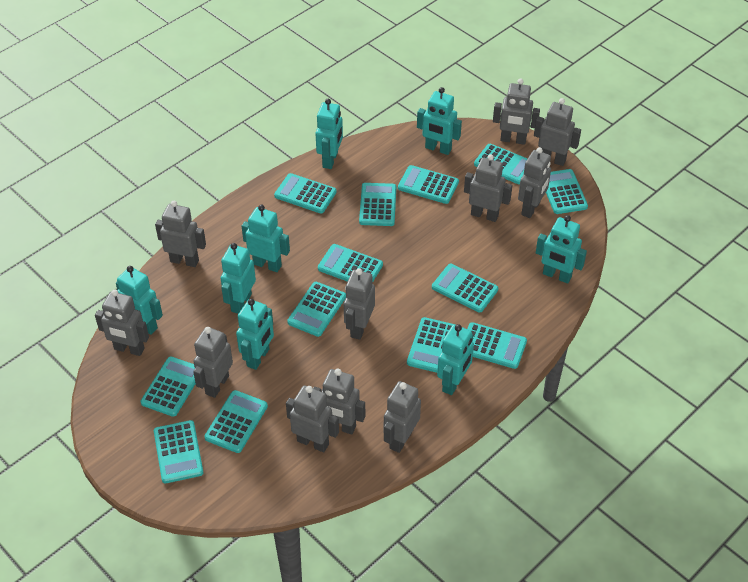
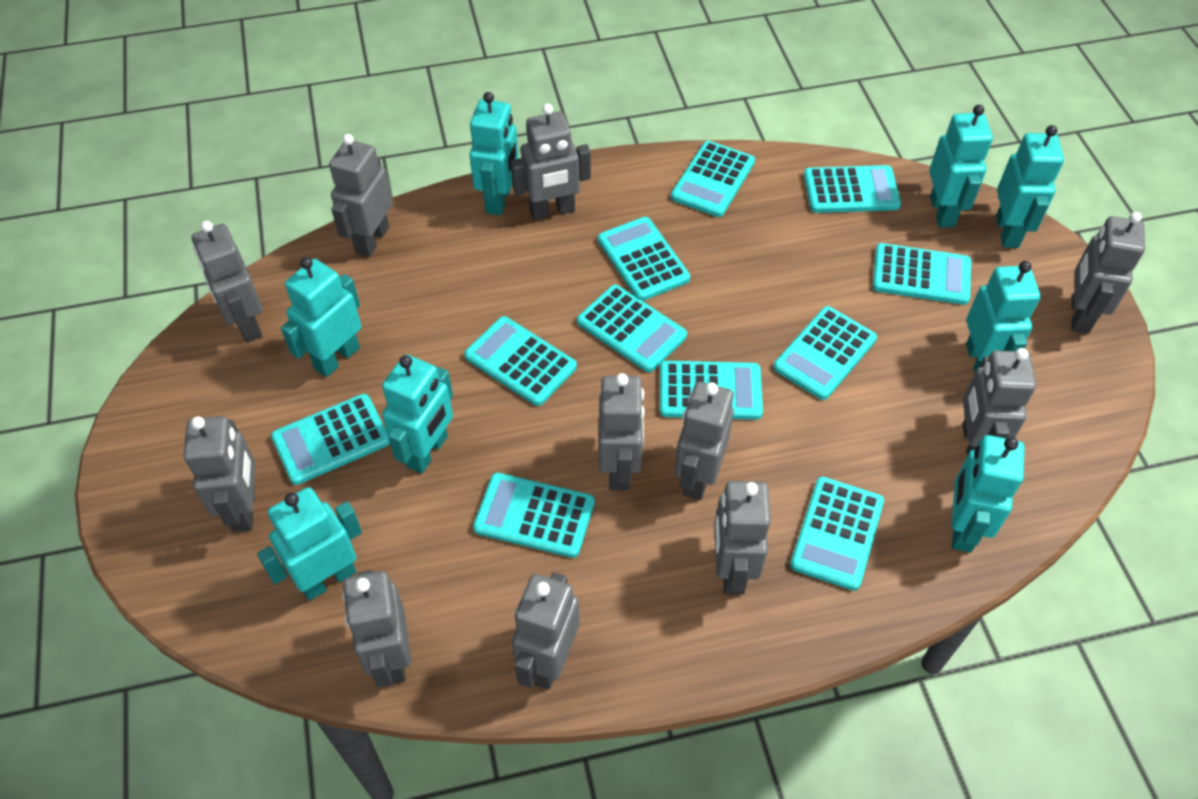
turquoise calculator: 13 -> 11

